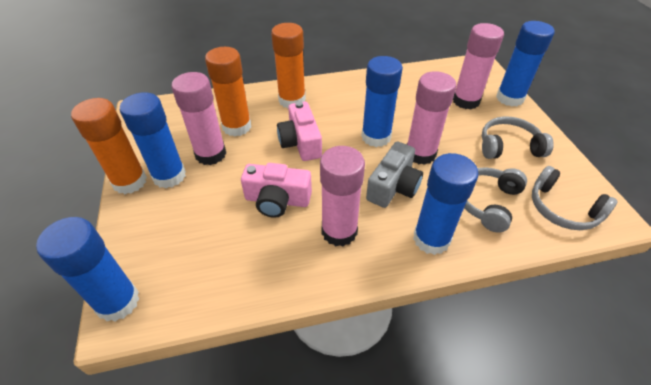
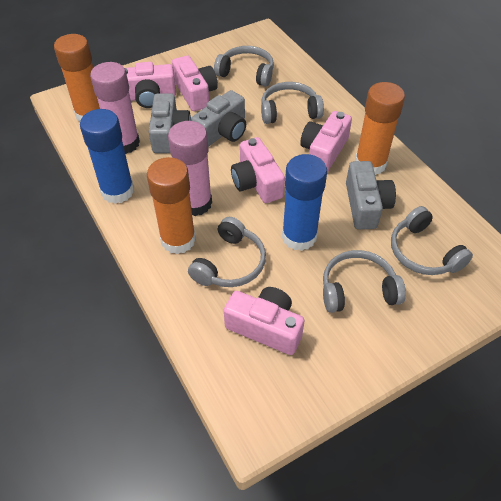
blue glue stick: 5 -> 2
grey camera: 1 -> 3
grey headphones: 3 -> 5
pink camera: 2 -> 5
pink glue stick: 4 -> 2

